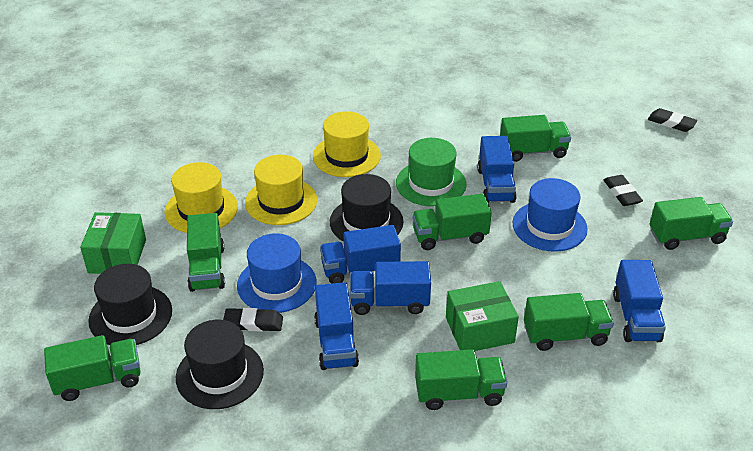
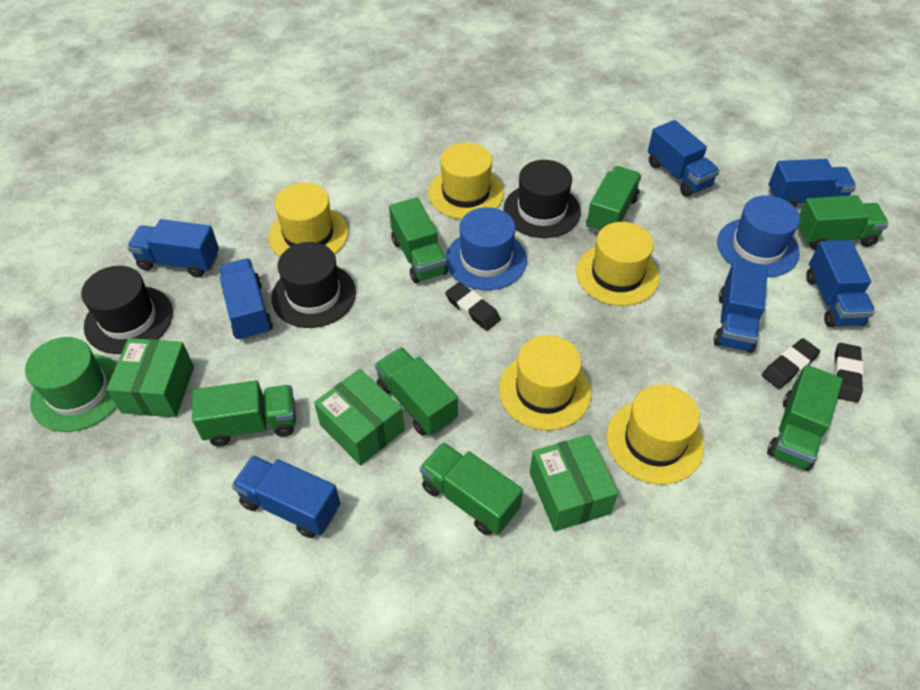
blue truck: 5 -> 7
green box: 2 -> 3
yellow hat: 3 -> 5

